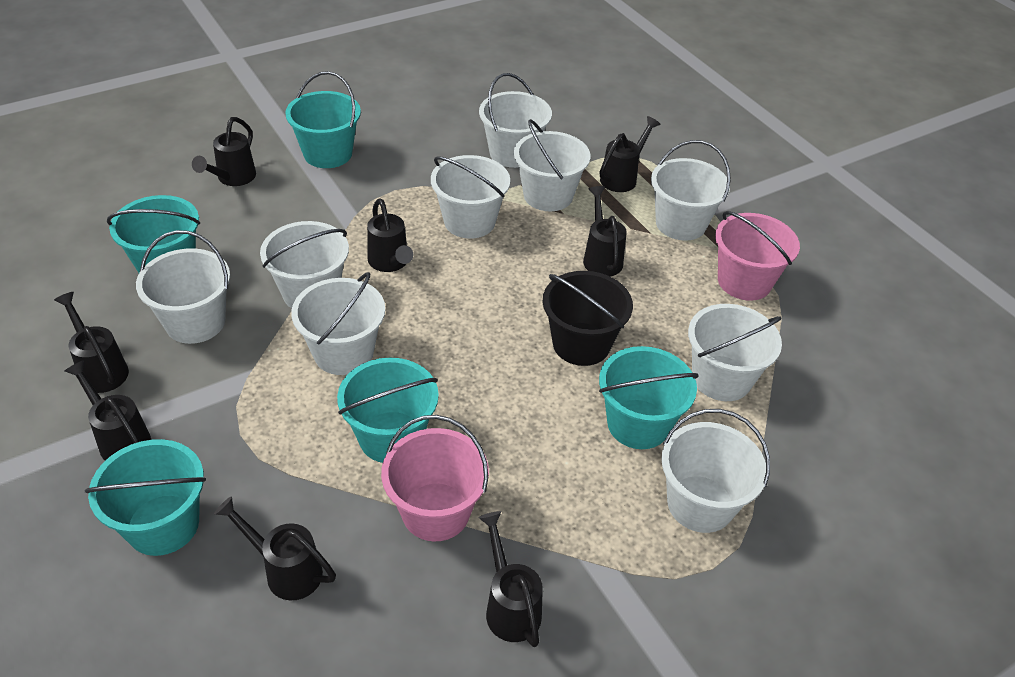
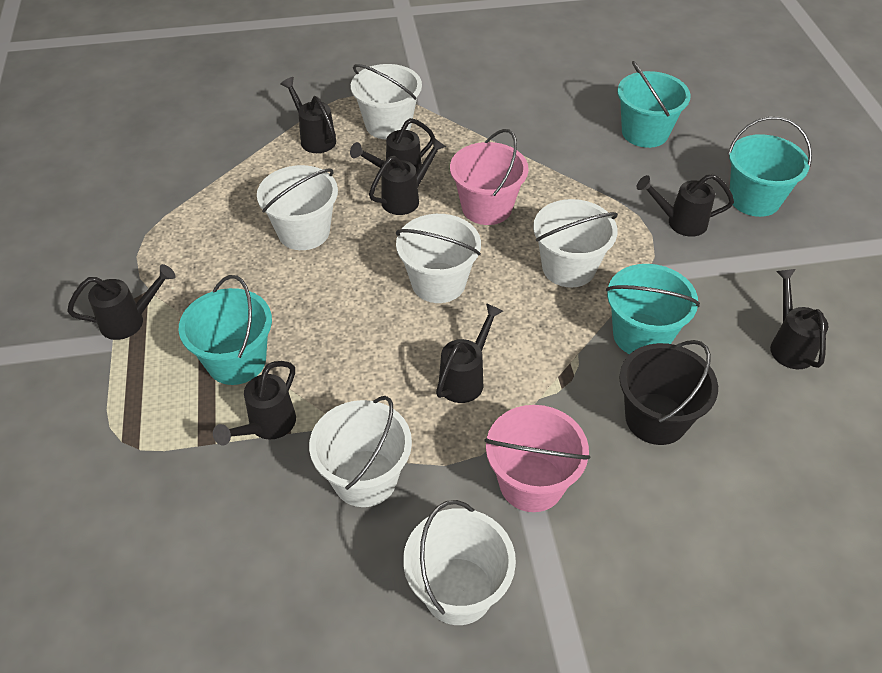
turquoise bucket: 5 -> 4
white bucket: 9 -> 6

